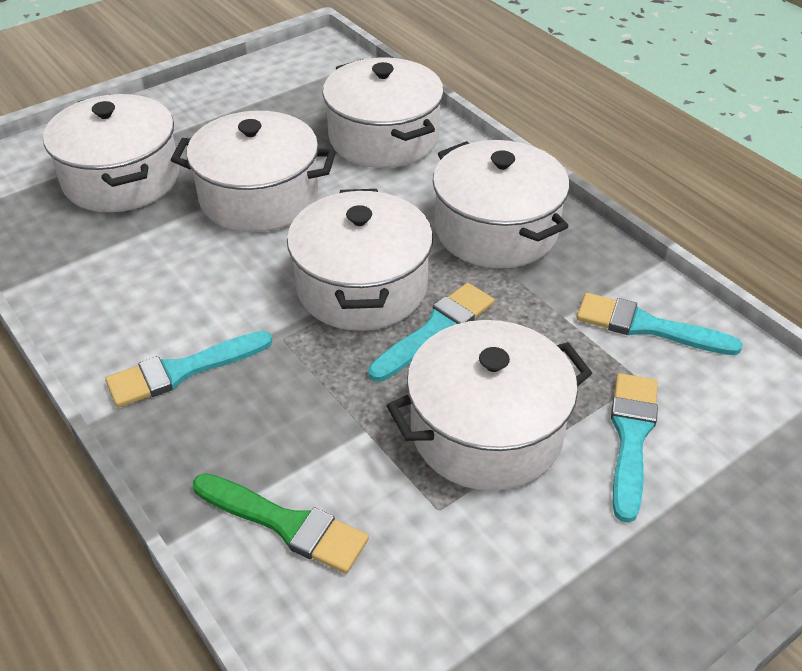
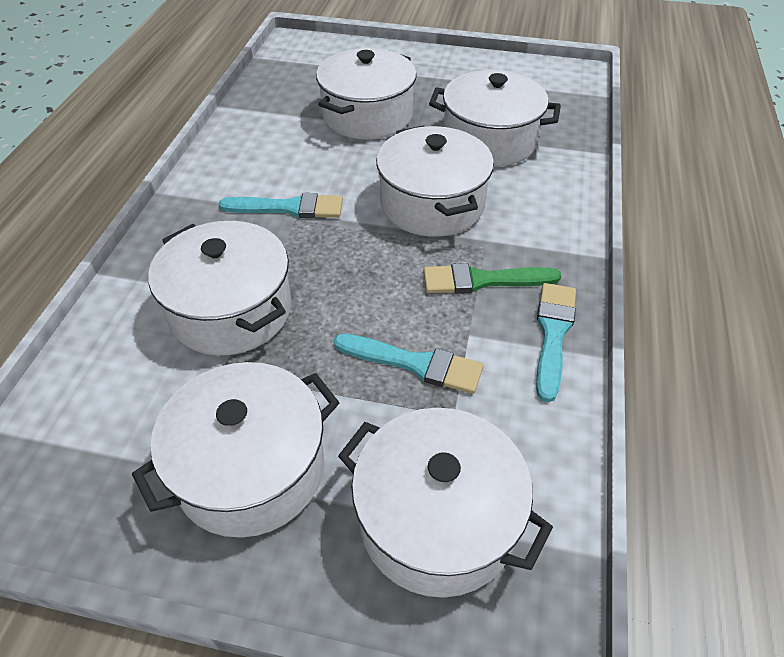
turquoise brush: 4 -> 3

